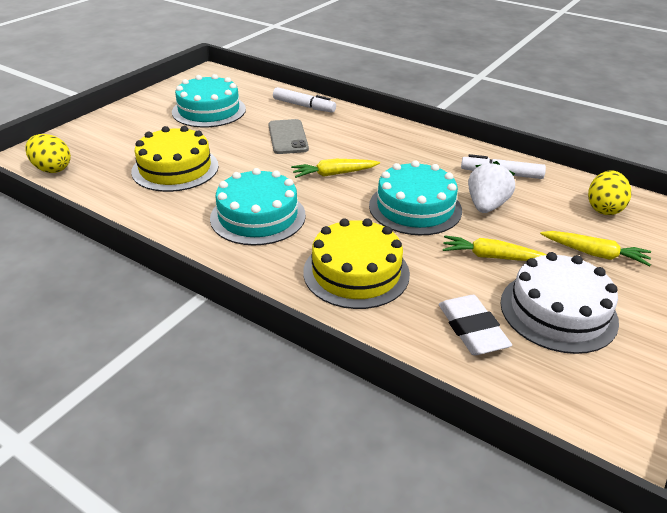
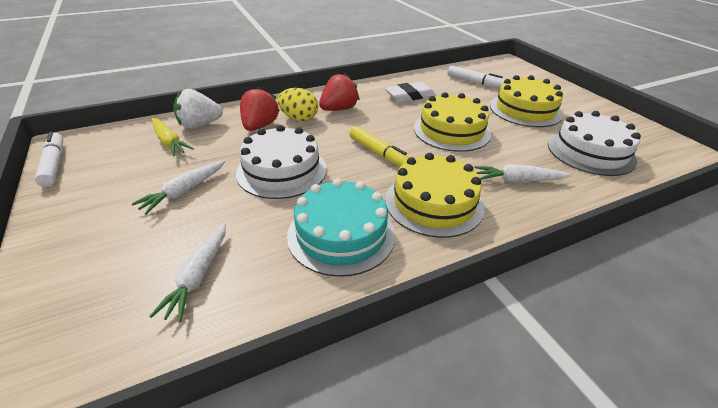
grey phone: 1 -> 0
red strawberry: 0 -> 2
turquoise cake: 3 -> 1
white cake: 1 -> 2
white carrot: 0 -> 3
yellow cake: 2 -> 3
yellow carrot: 3 -> 1
yellow egg: 2 -> 1
yellow marker: 0 -> 1

